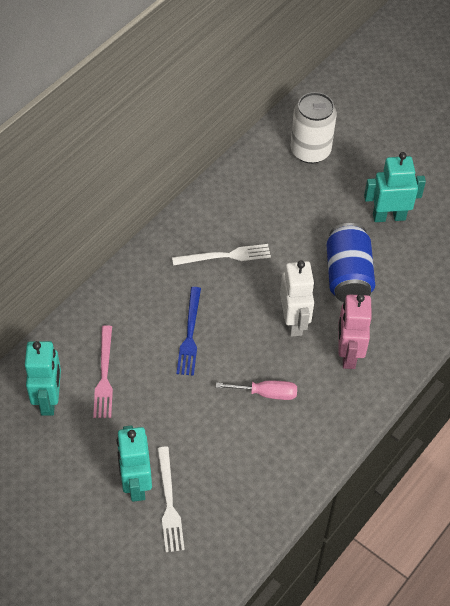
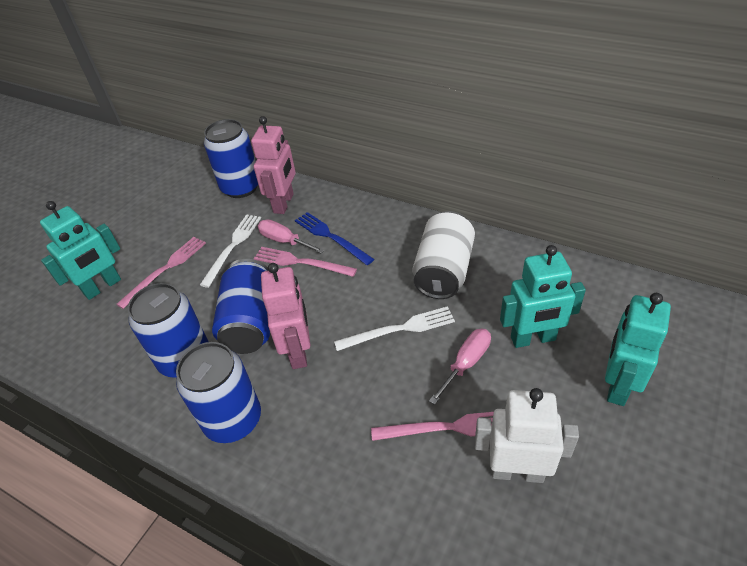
blue can: 1 -> 4
pink fork: 1 -> 3
pink robot: 1 -> 2
pink screwdriver: 1 -> 2

